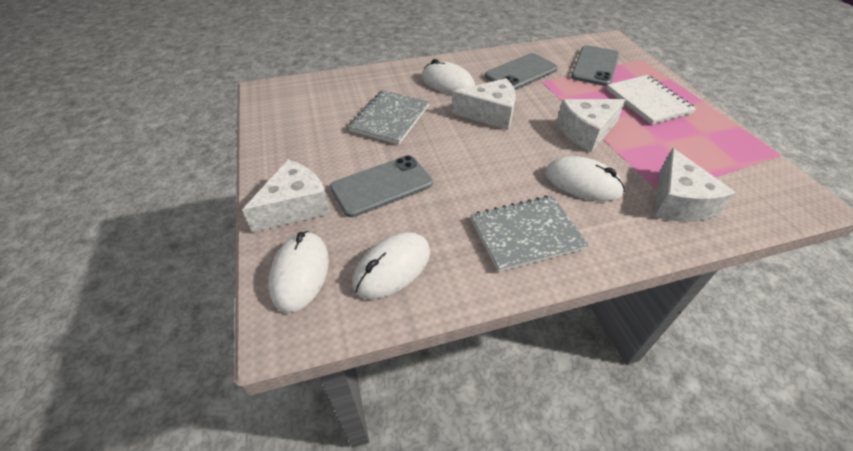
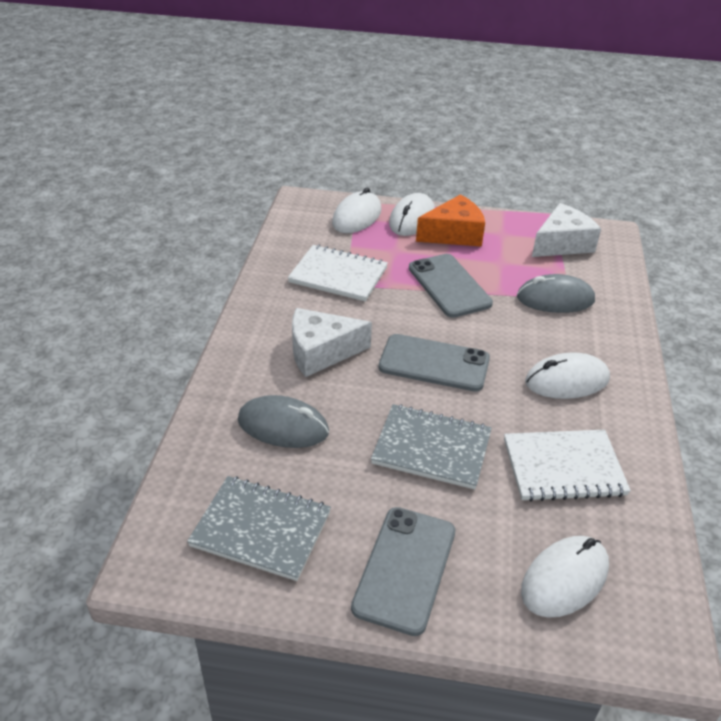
grey mouse: 0 -> 2
orange cheese: 0 -> 1
white cheese: 4 -> 2
white notebook: 1 -> 2

